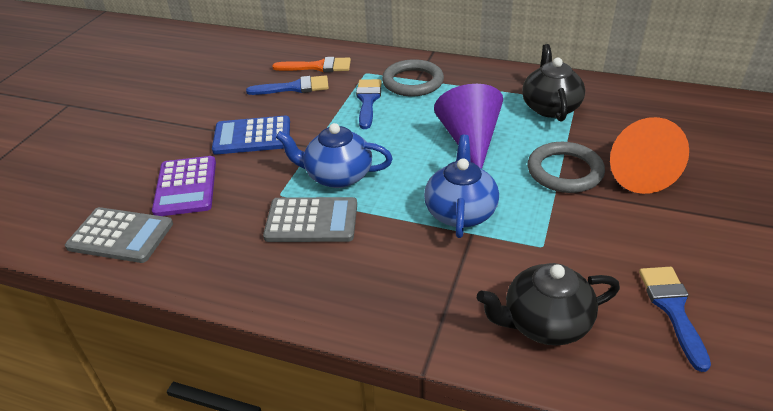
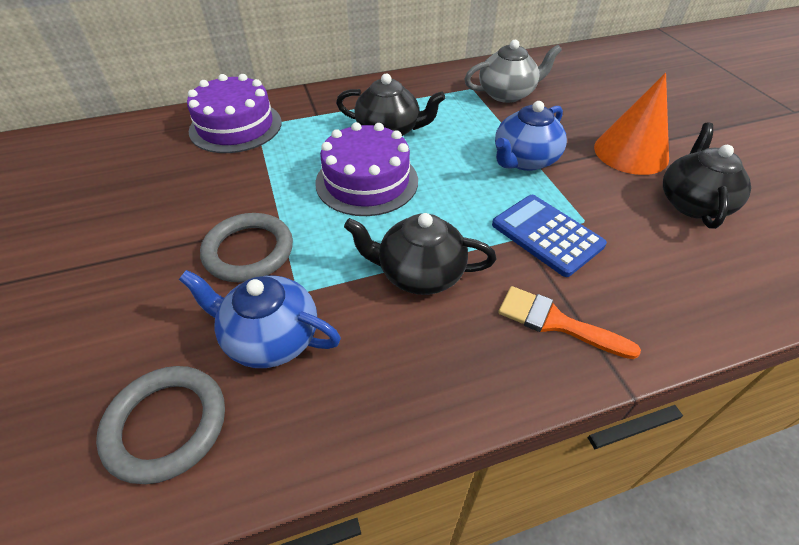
black teapot: 2 -> 3
blue brush: 3 -> 0
grey calculator: 2 -> 0
grey teapot: 0 -> 1
purple cake: 0 -> 2
purple calculator: 1 -> 0
purple cone: 1 -> 0

